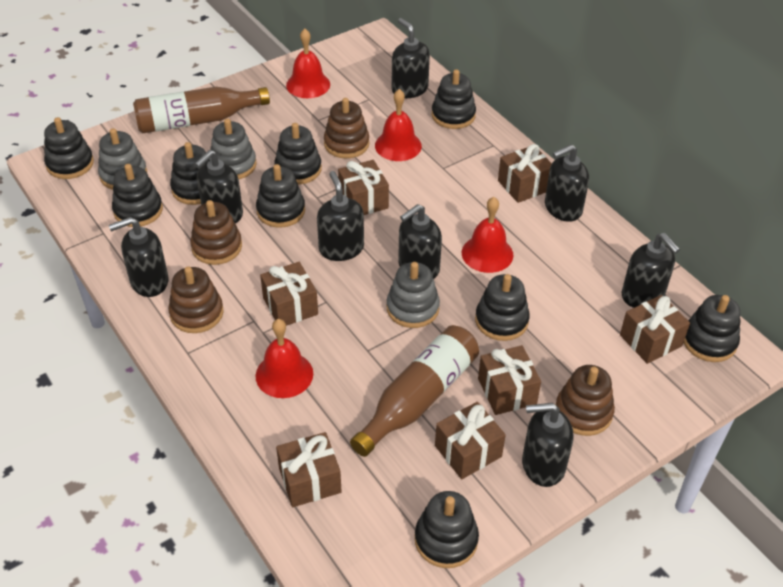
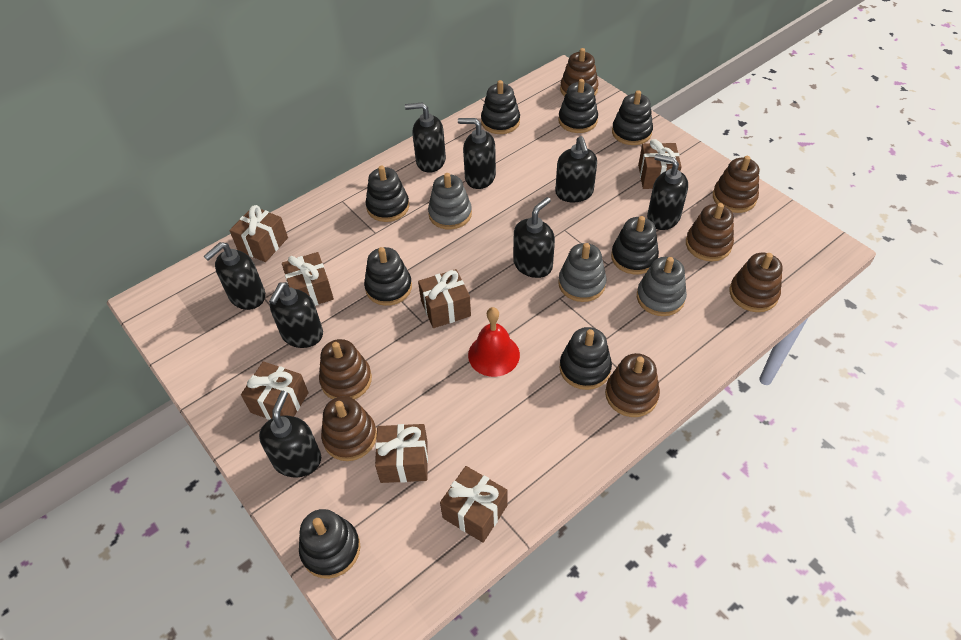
black stacking toy: 9 -> 8
brown bottle: 2 -> 0
brown stacking toy: 4 -> 7
red bell: 4 -> 1

